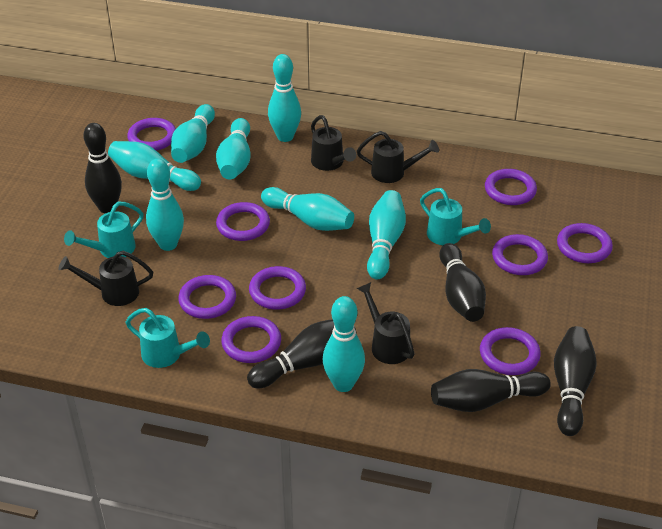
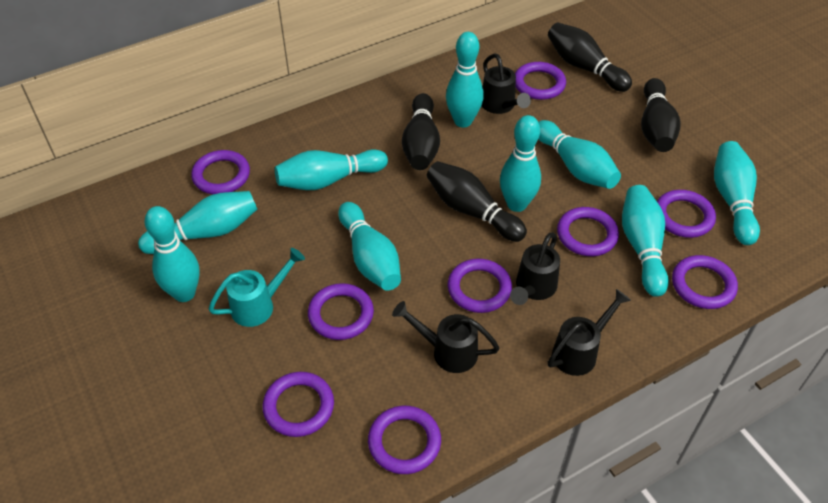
black bowling pin: 5 -> 4
turquoise bowling pin: 8 -> 9
turquoise watering can: 3 -> 1

